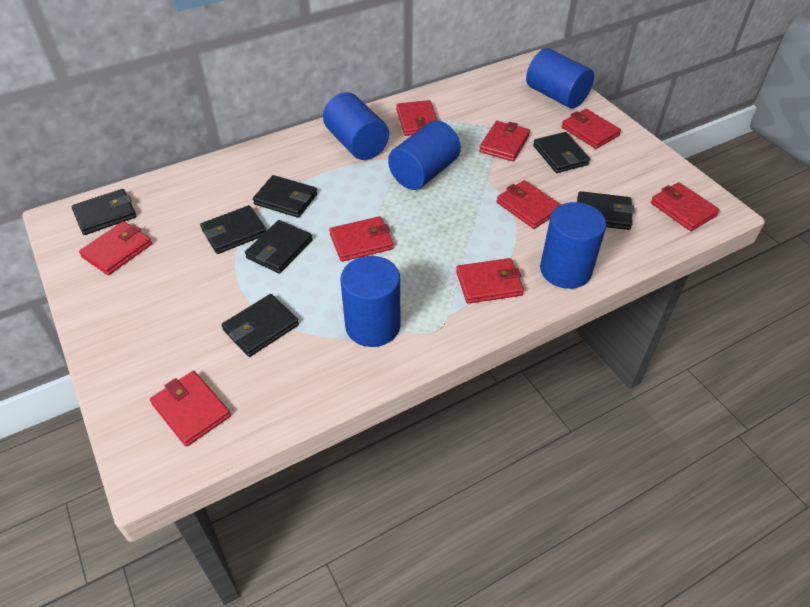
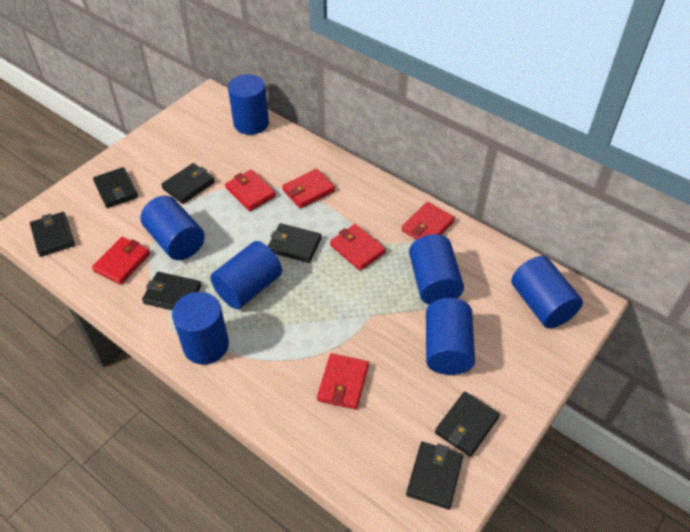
blue cylinder: 5 -> 7
red wallet: 9 -> 6

